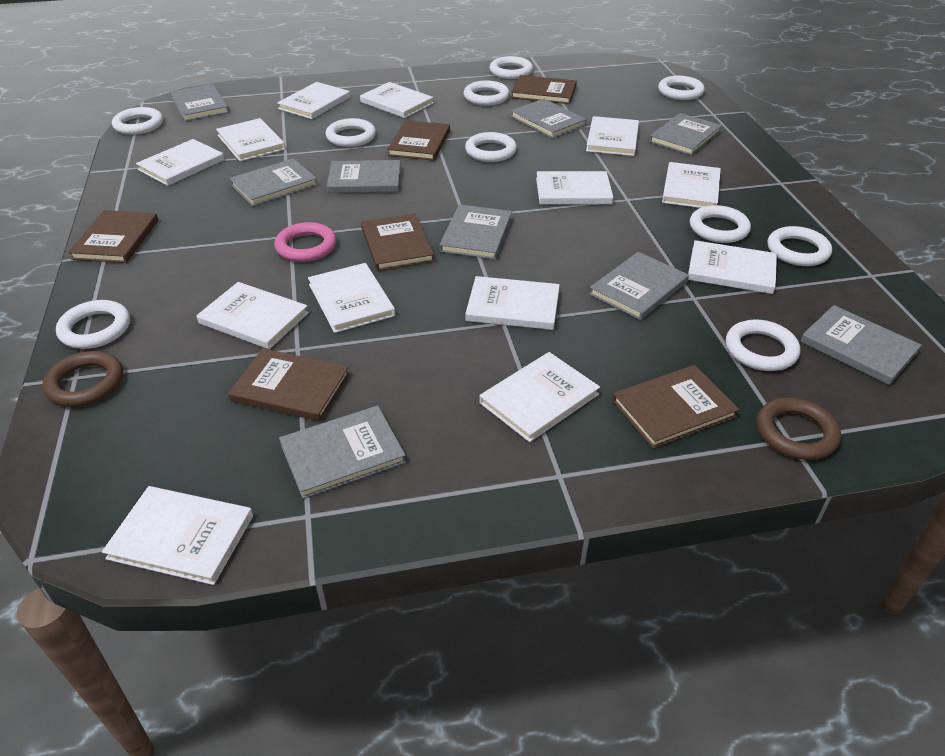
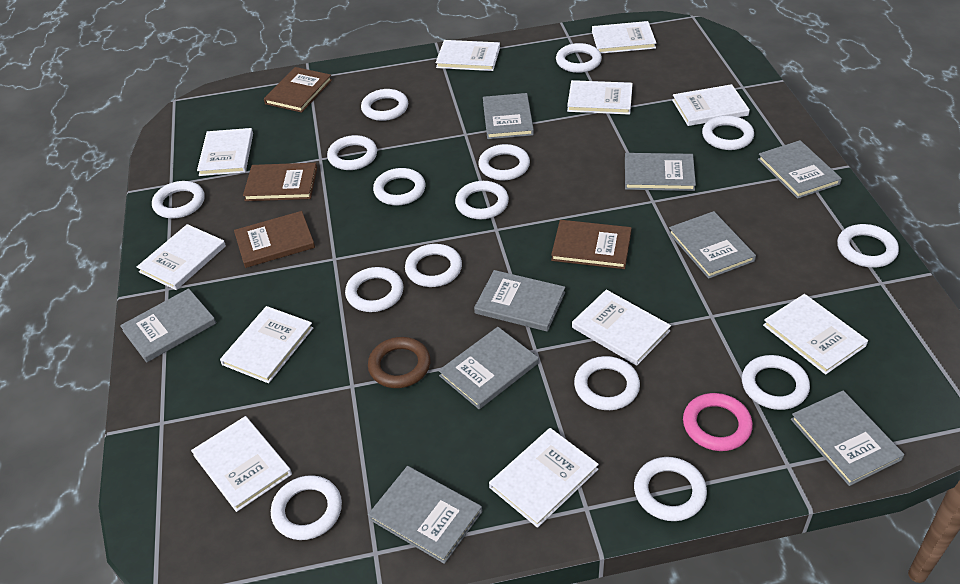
brown book: 6 -> 4
brown ring: 2 -> 1
white book: 13 -> 11
white ring: 10 -> 15

